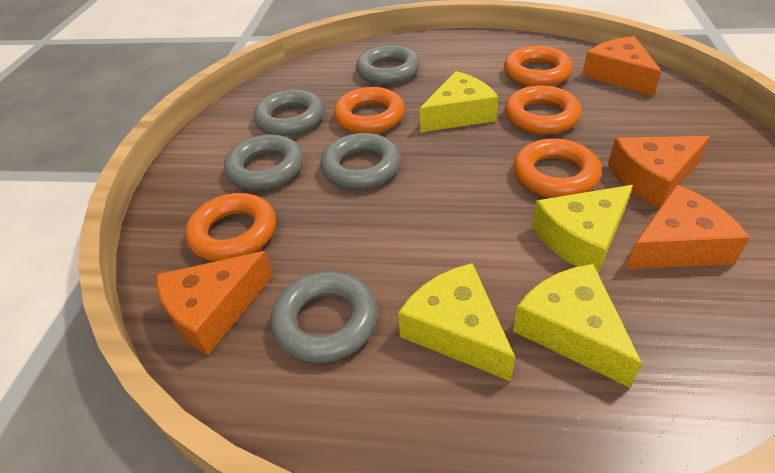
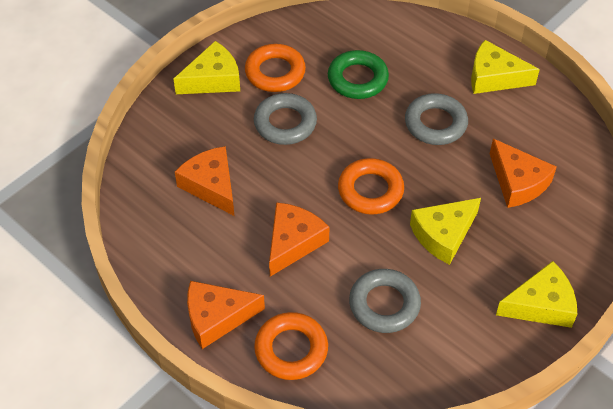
green ring: 0 -> 1
grey ring: 5 -> 3
orange ring: 5 -> 3

